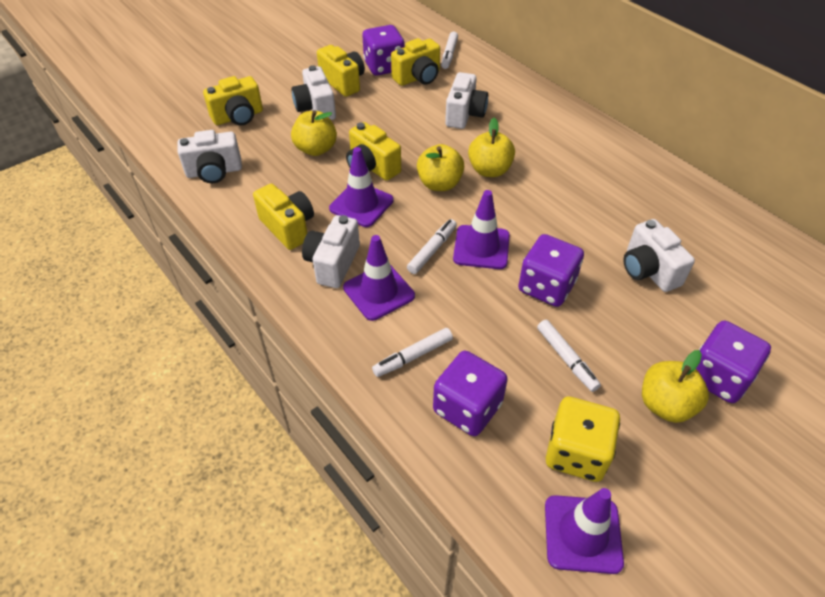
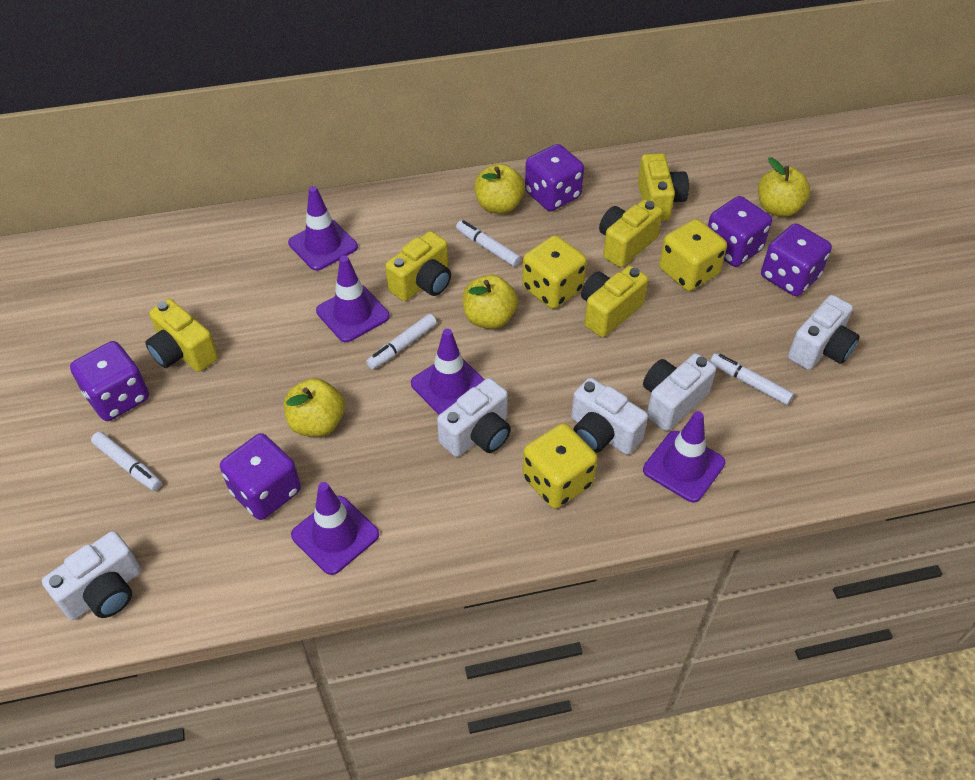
purple dice: 4 -> 5
purple traffic cone: 4 -> 5
yellow dice: 1 -> 3

